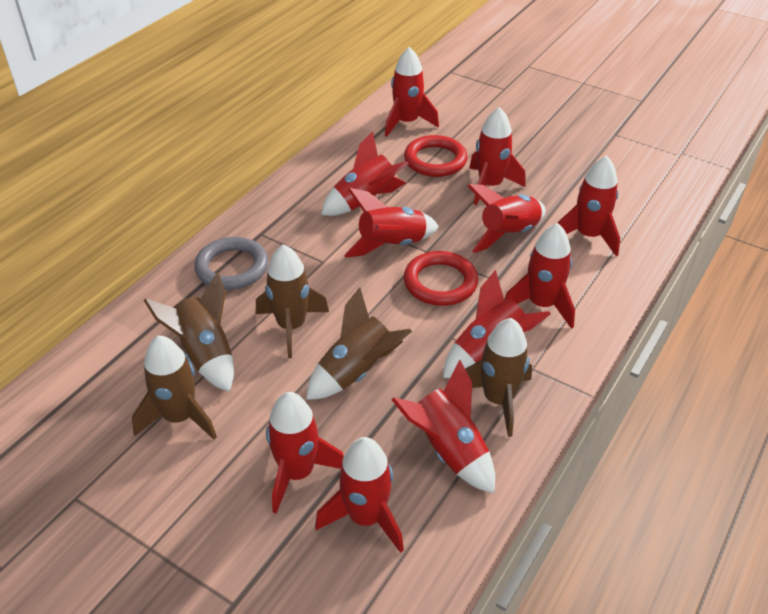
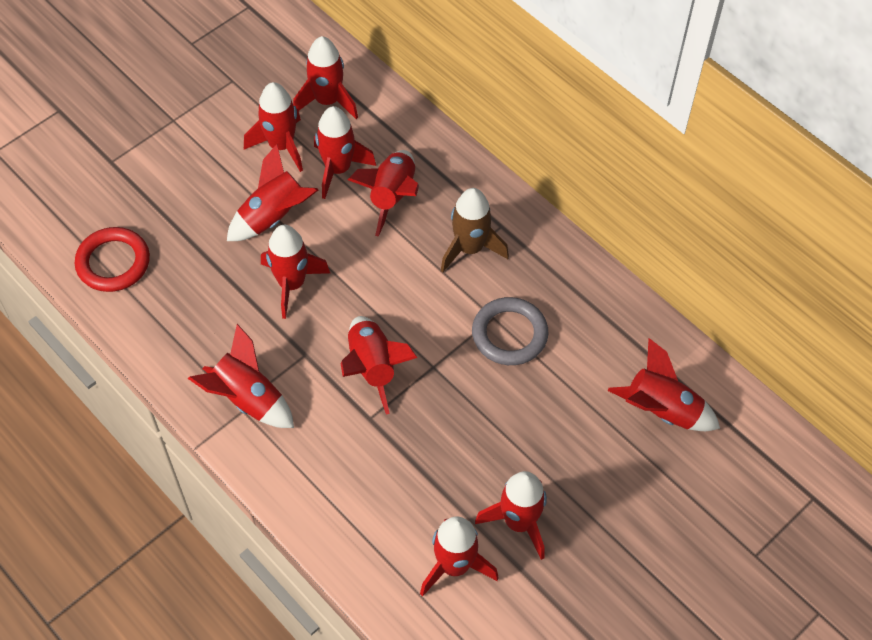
brown rocket: 5 -> 1
red ring: 2 -> 1

